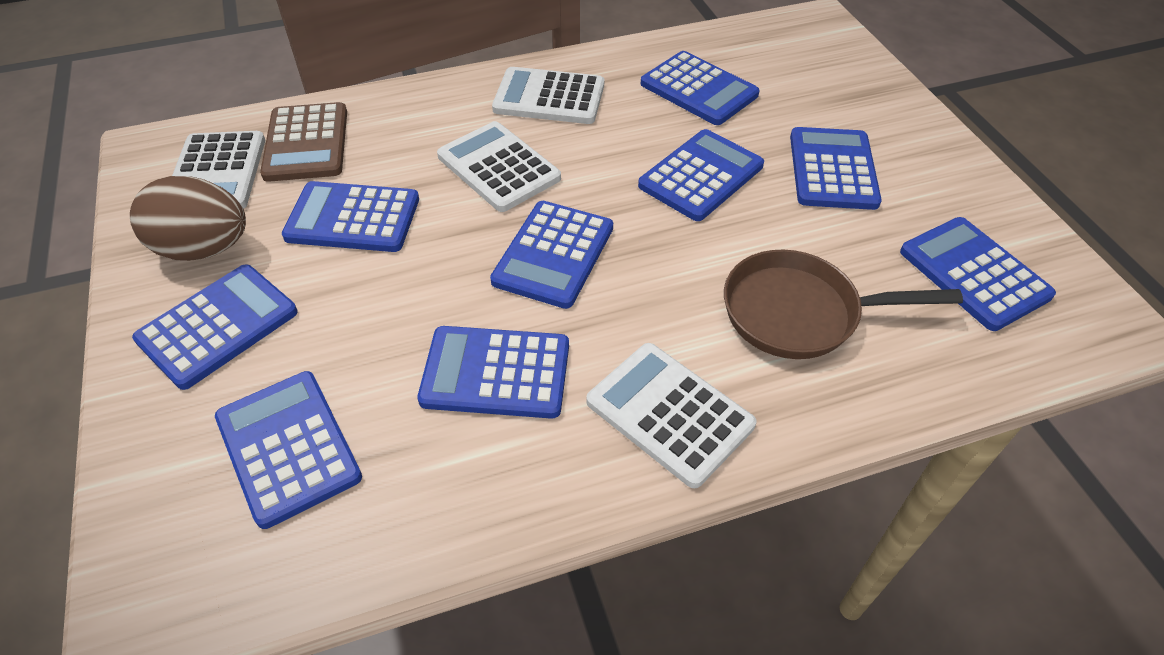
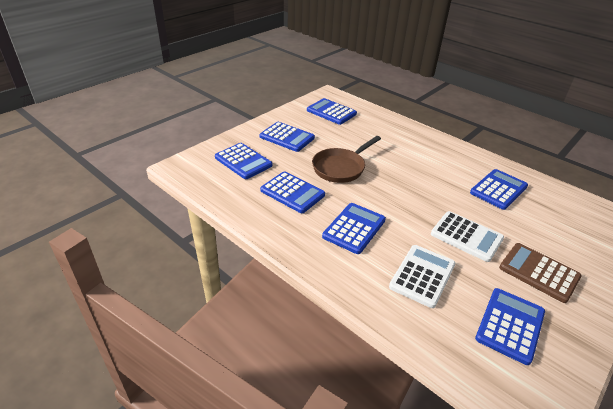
blue calculator: 9 -> 7
brown egg: 1 -> 0
white calculator: 4 -> 2

